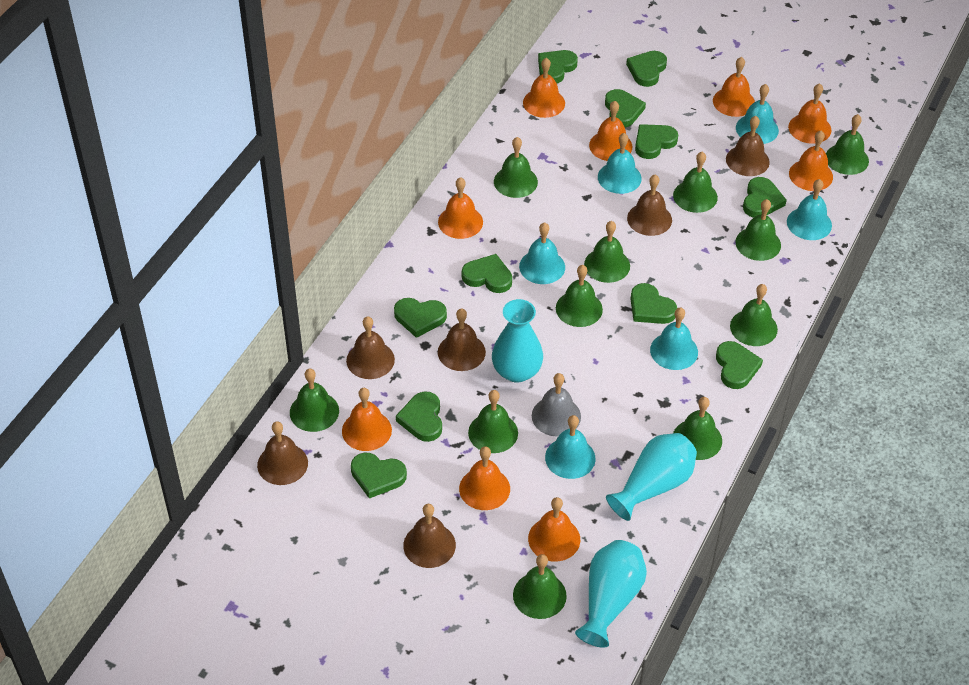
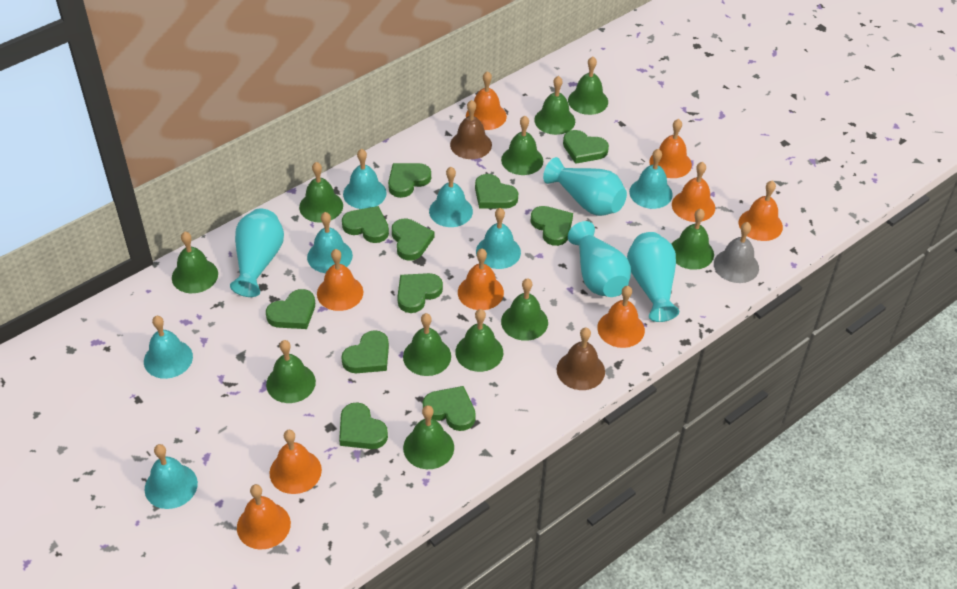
brown bell: 6 -> 2
turquoise bell: 6 -> 7
turquoise vase: 3 -> 4

